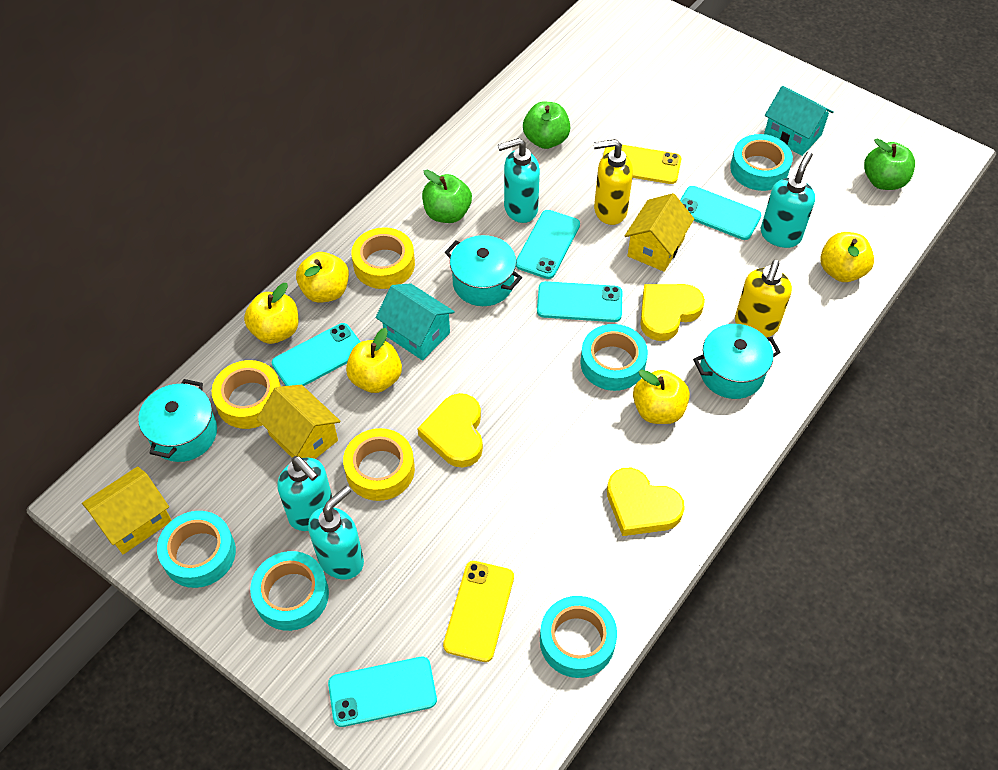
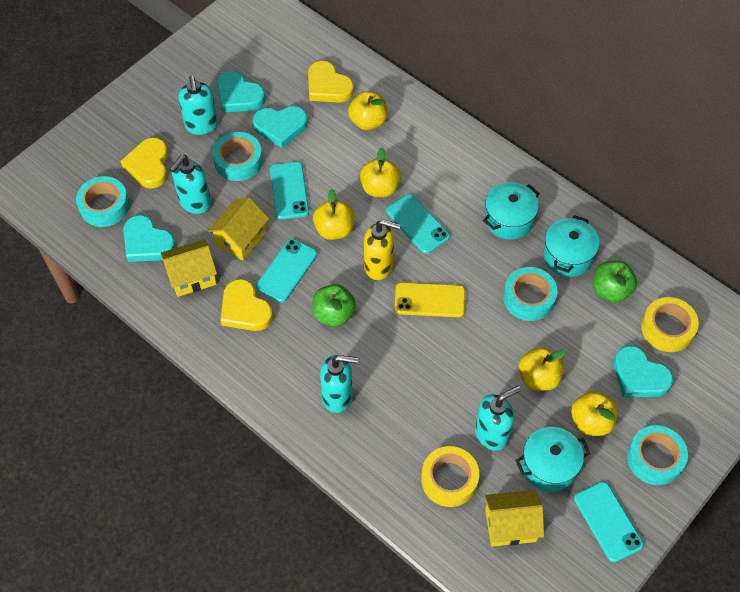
green apple: 3 -> 2
turquoise heart: 0 -> 4
turquoise house: 2 -> 0
turquoise phone: 5 -> 4
turquoise tape: 5 -> 4
yellow phone: 2 -> 1
yellow soap dispenser: 2 -> 1
yellow tape: 3 -> 2

